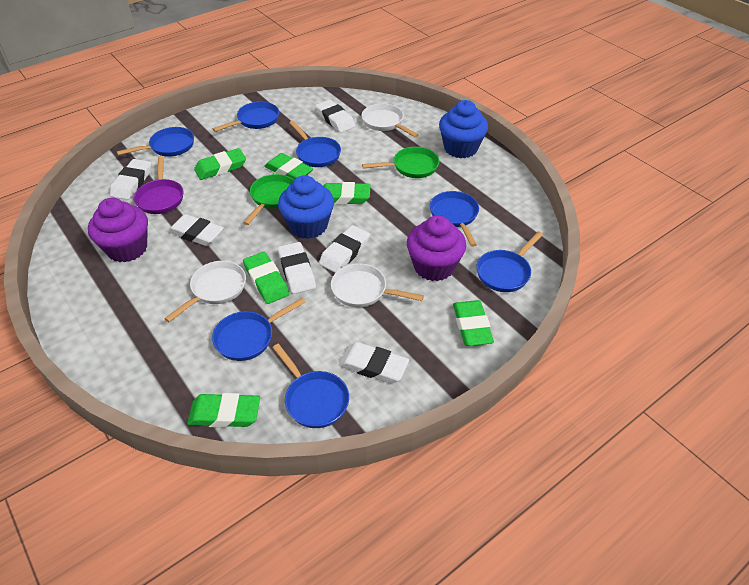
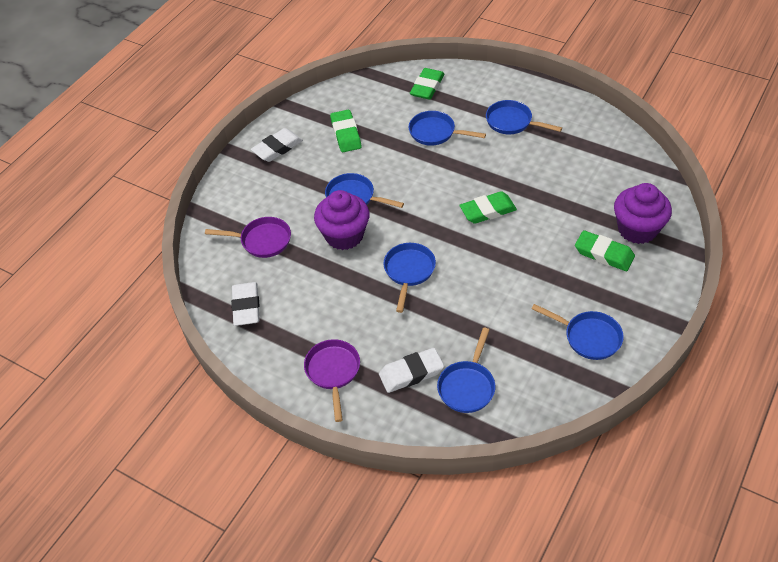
blue cupcake: 2 -> 0
blue pan: 7 -> 6
green eraser: 6 -> 4
green pan: 2 -> 0
purple pan: 1 -> 2
white eraser: 6 -> 3
white pan: 3 -> 0

